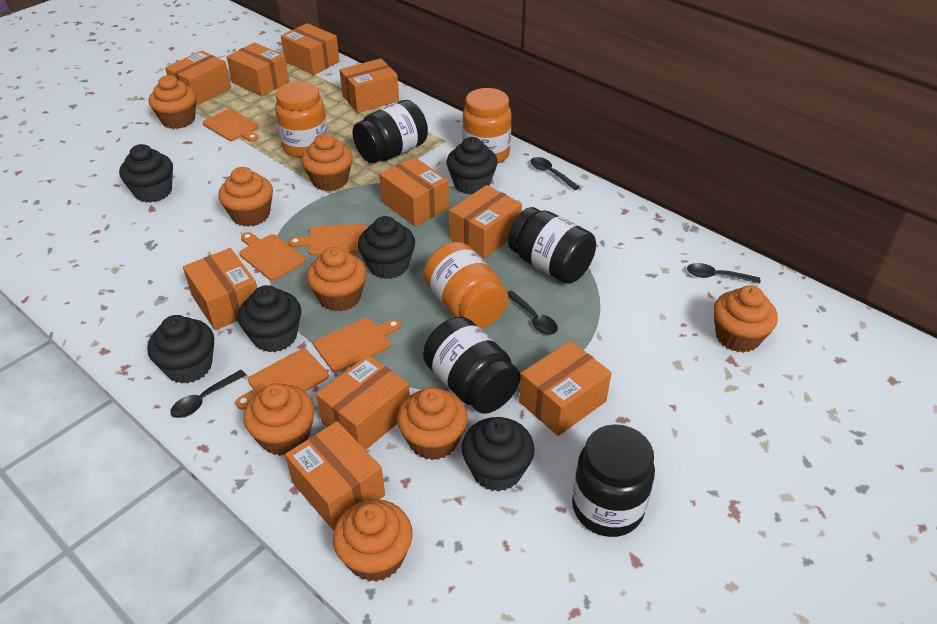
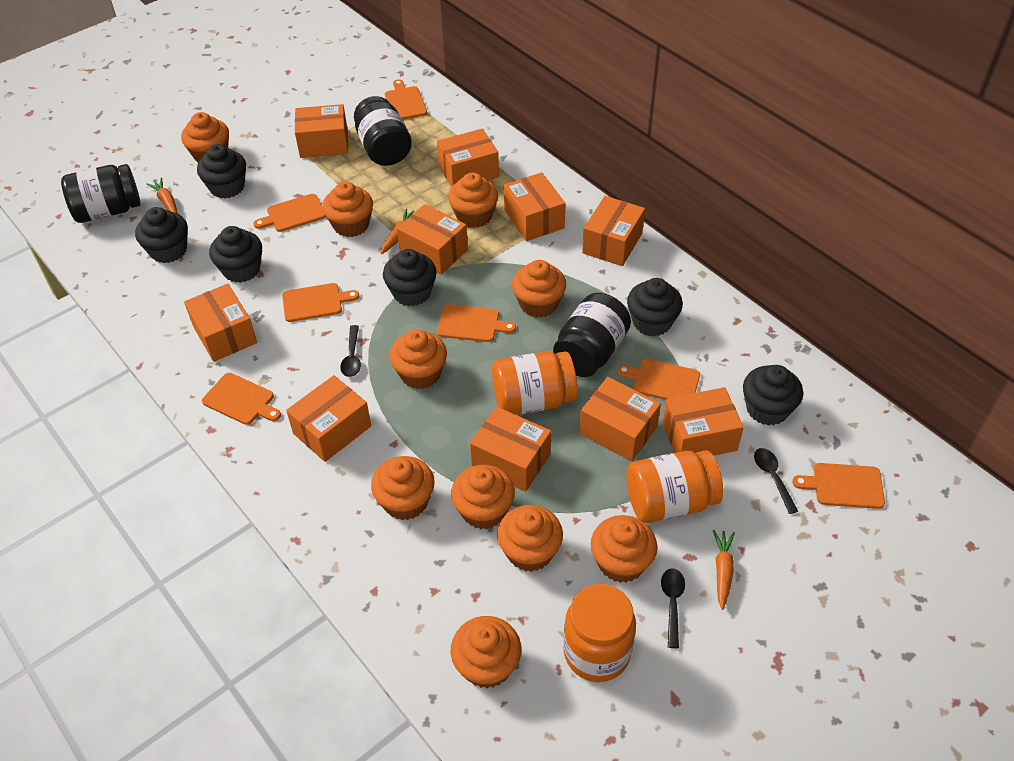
black jar: 4 -> 3
black spoon: 4 -> 3
orange carrot: 0 -> 3
orange cupcake: 8 -> 10
orange cutting board: 5 -> 7

